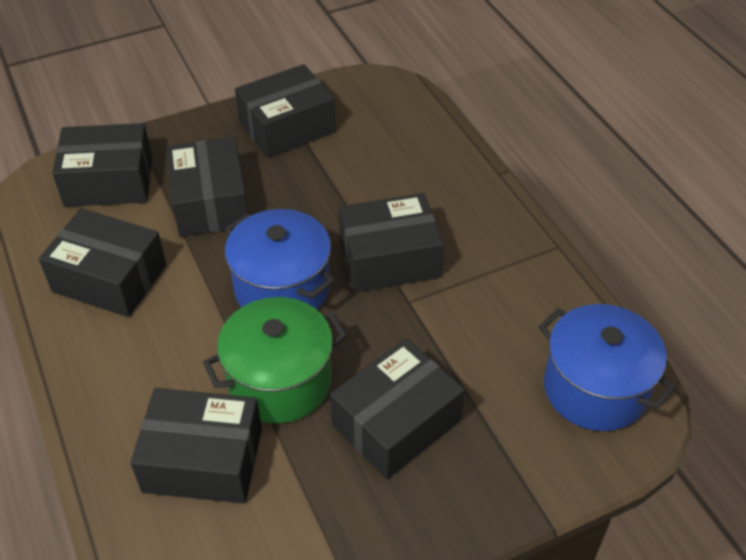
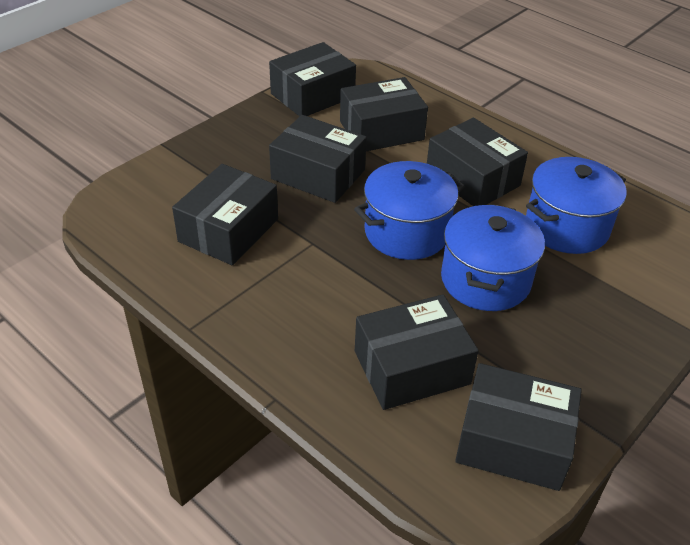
blue pot: 2 -> 3
green pot: 1 -> 0

